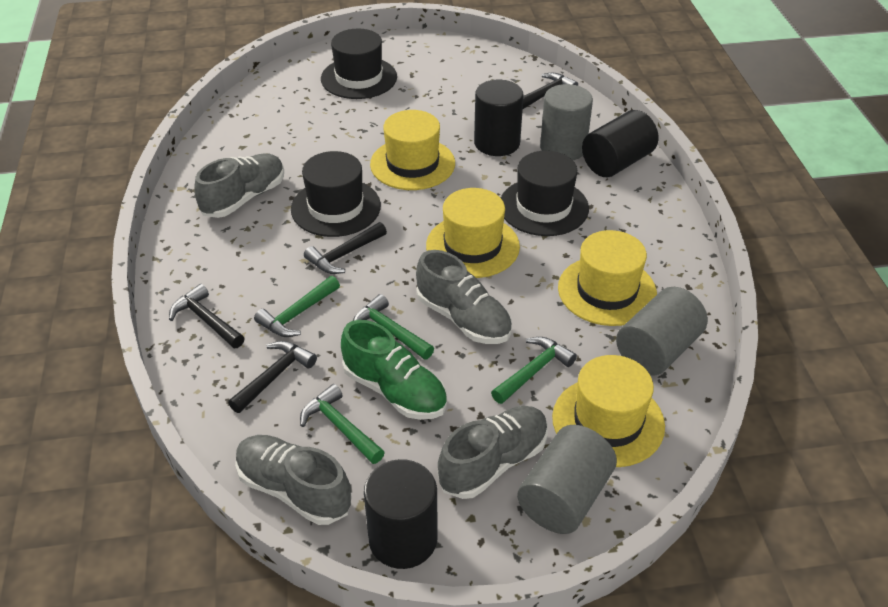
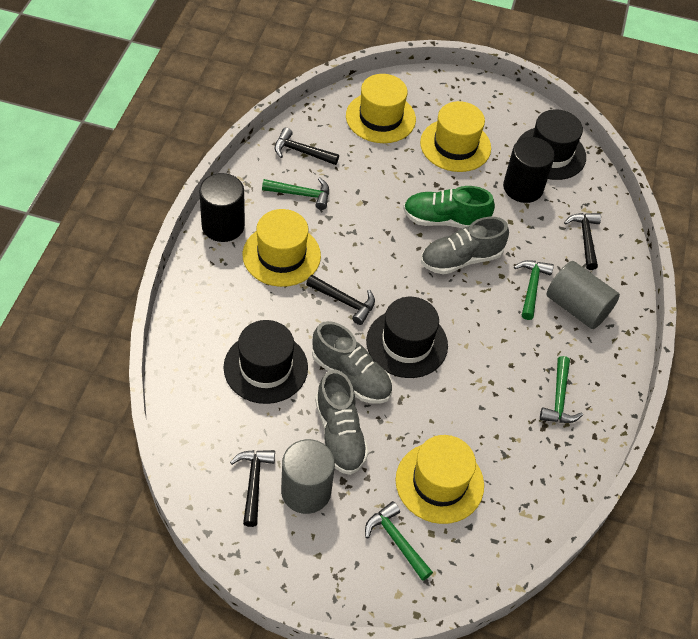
black cylinder: 3 -> 2
grey cylinder: 3 -> 2
grey shoe: 4 -> 3

